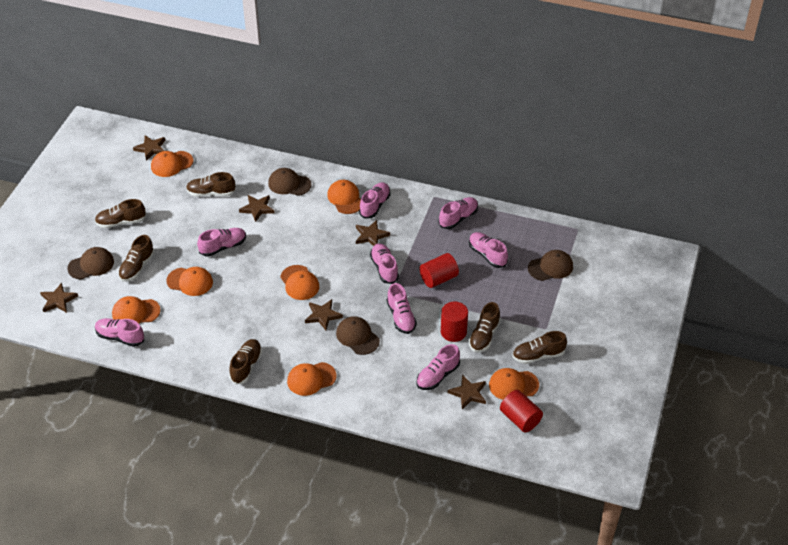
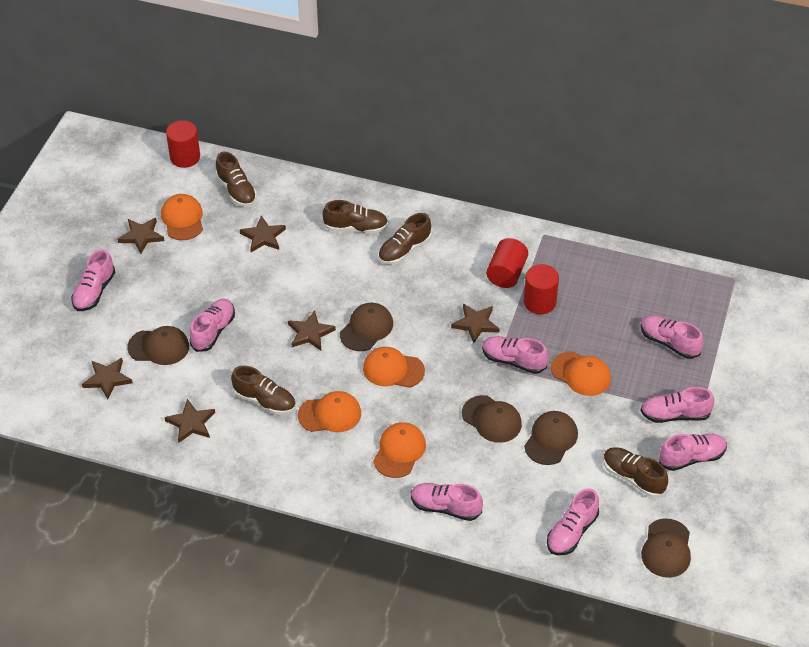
brown cap: 4 -> 5
brown shoe: 6 -> 5
orange cap: 7 -> 5

